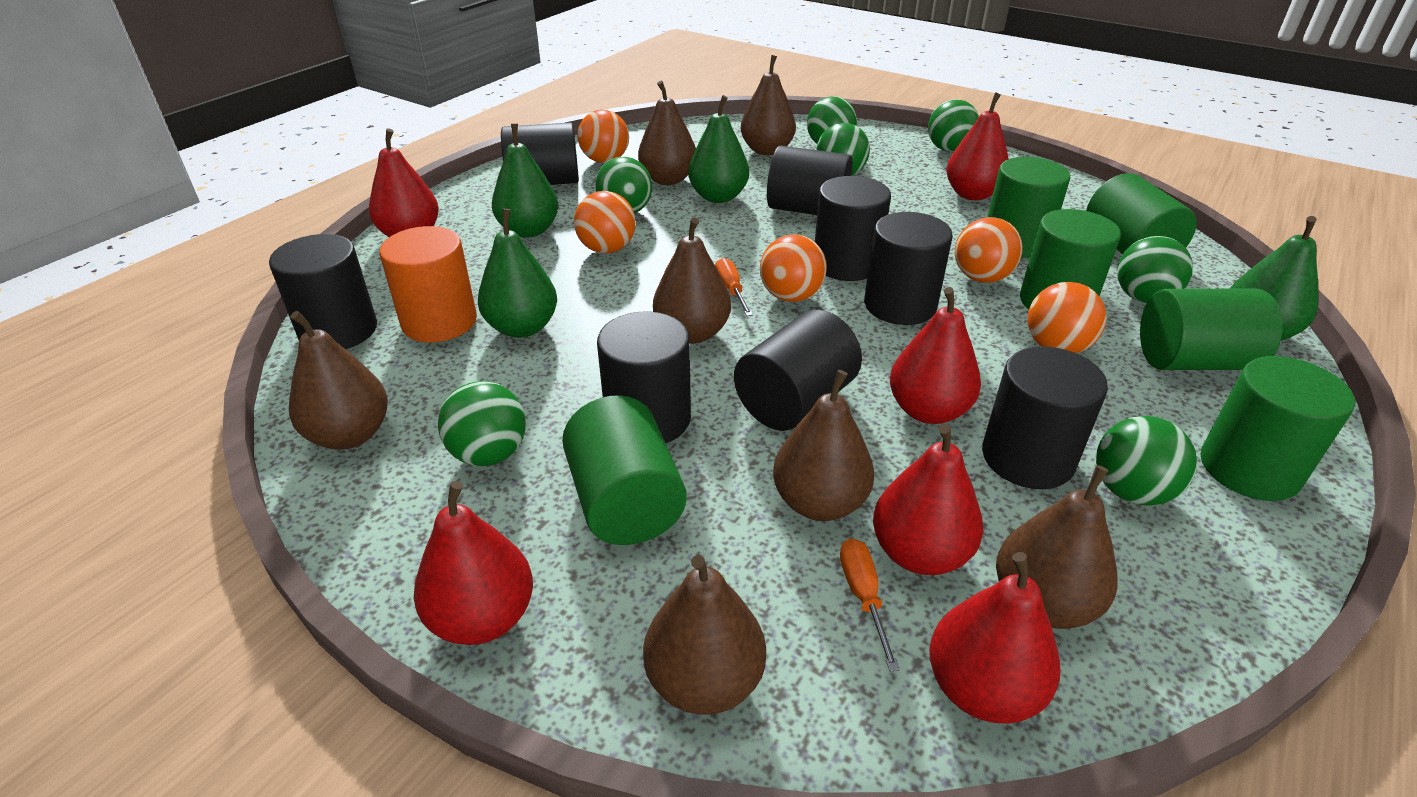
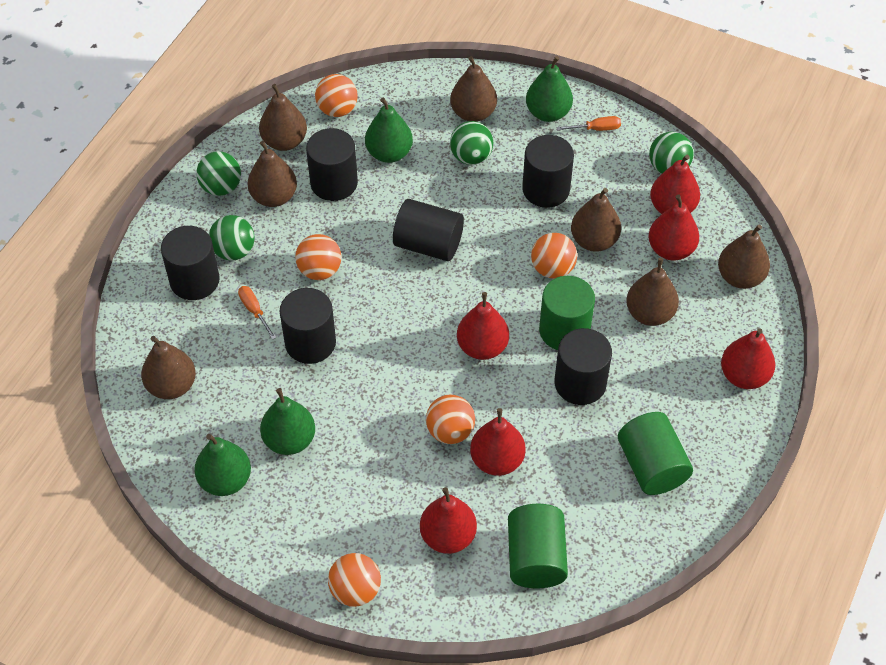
black cylinder: 8 -> 6
green ball: 7 -> 4
green cylinder: 6 -> 3
orange cylinder: 1 -> 0

